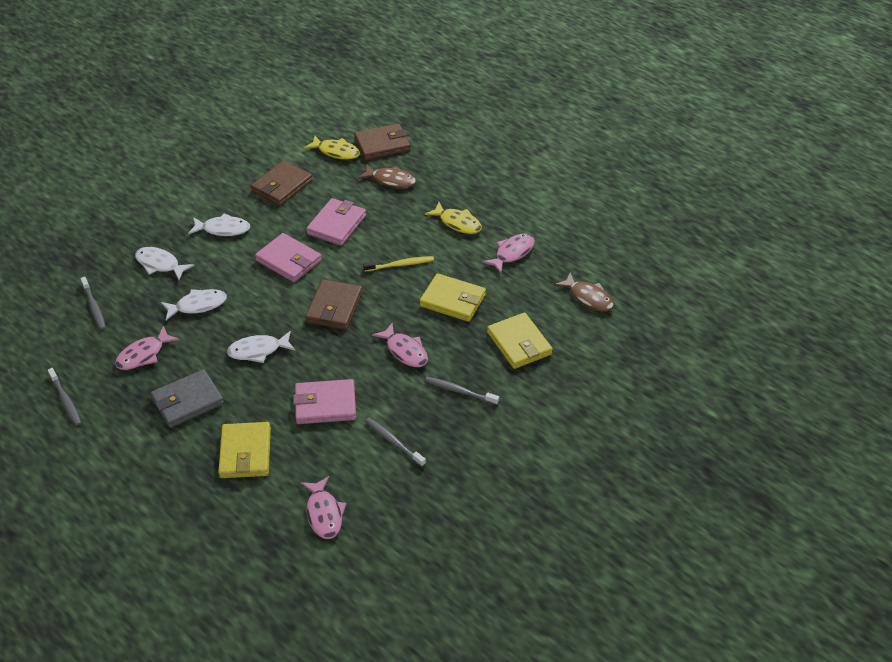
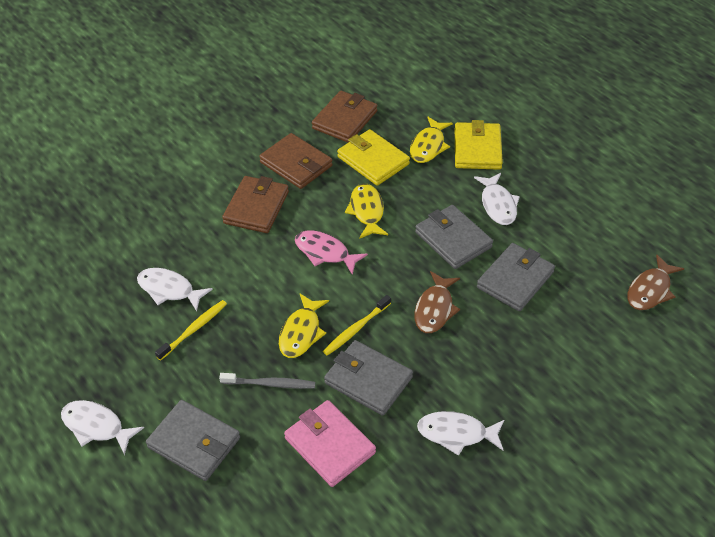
grey toothbrush: 4 -> 1
grey wallet: 1 -> 4
pink fish: 4 -> 1
pink wallet: 3 -> 1
yellow fish: 2 -> 3
yellow toothbrush: 1 -> 2
yellow wallet: 3 -> 2

